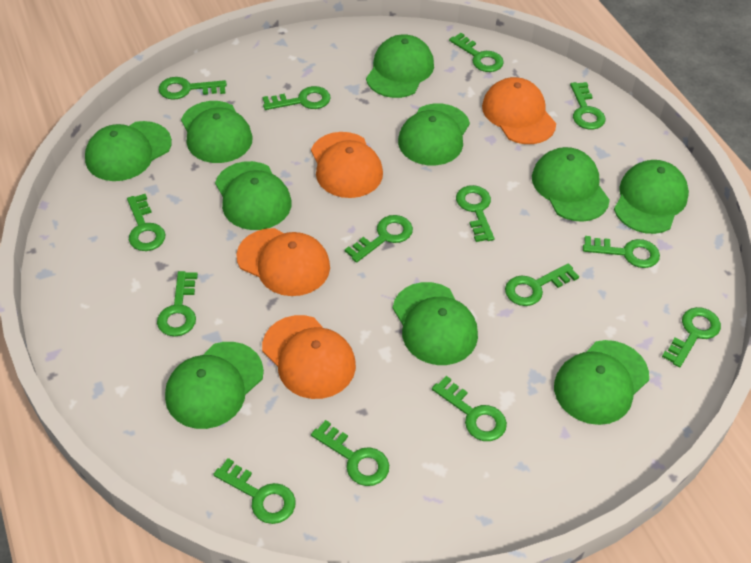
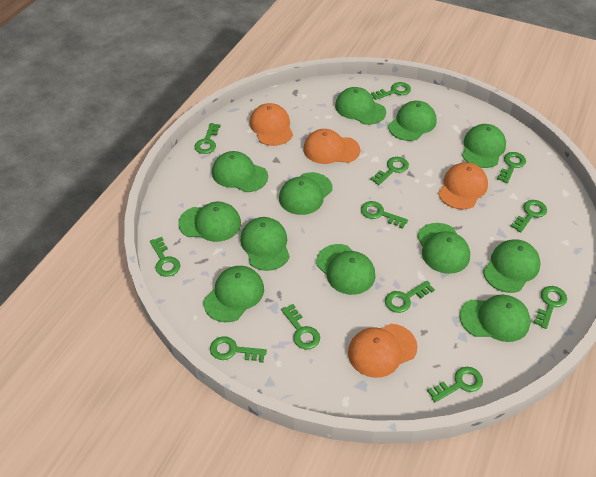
green cap: 10 -> 12
green key: 14 -> 12

